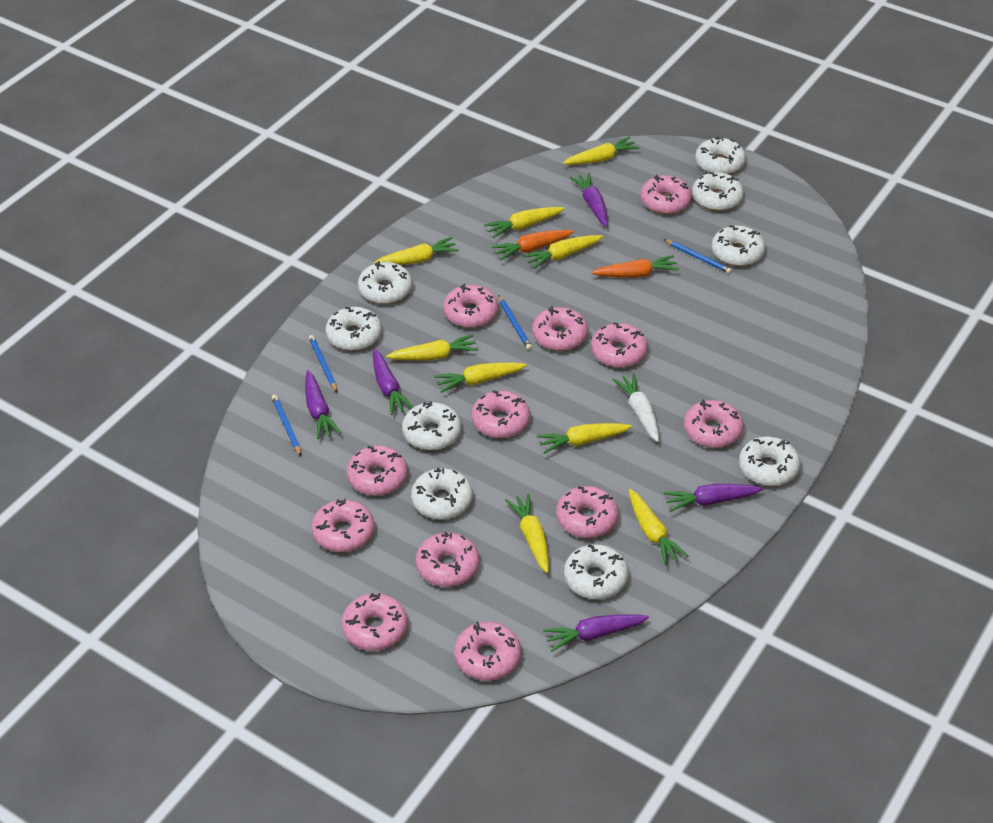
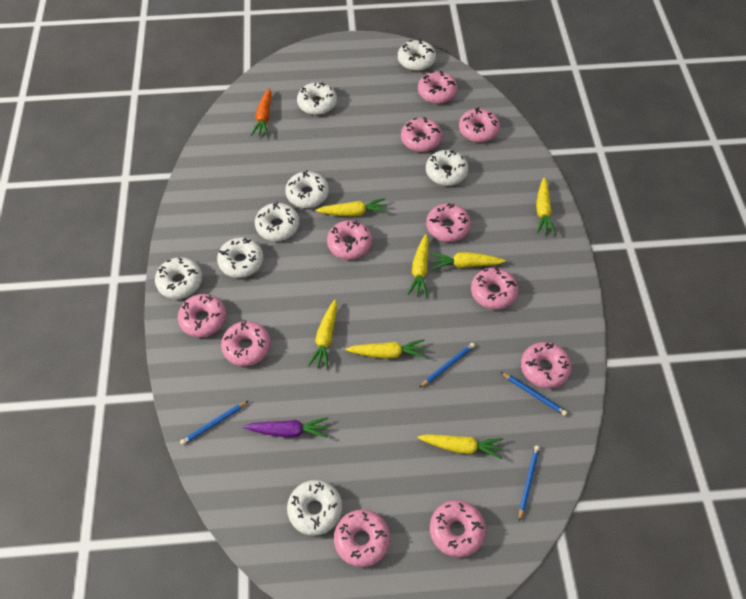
orange carrot: 2 -> 1
pink donut: 12 -> 11
purple carrot: 5 -> 1
white carrot: 1 -> 0
white donut: 9 -> 8
yellow carrot: 9 -> 7

